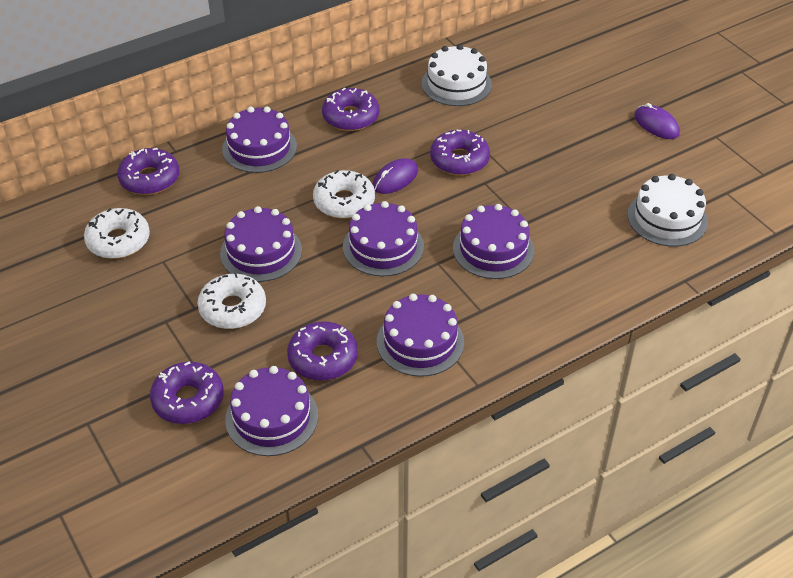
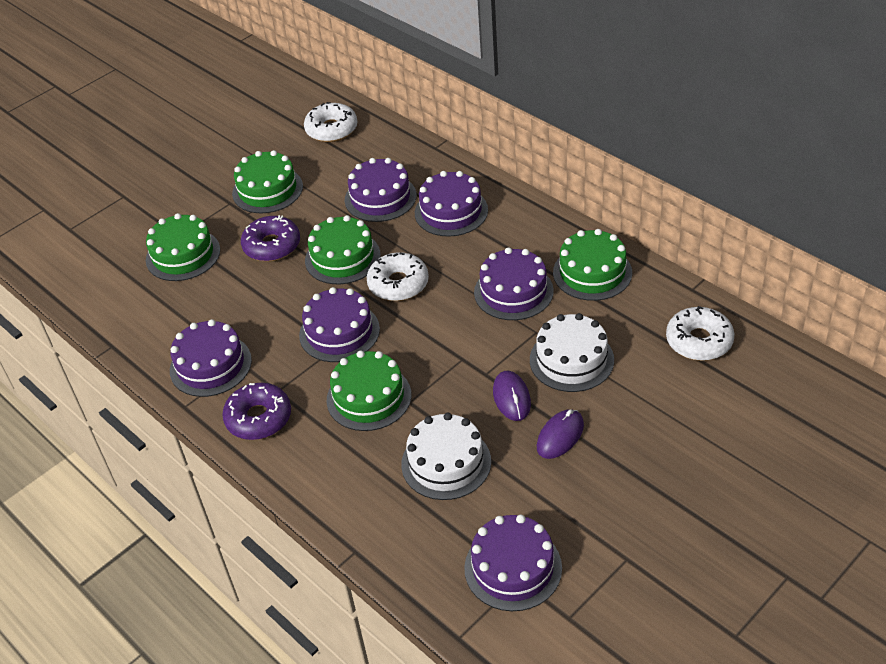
green cake: 0 -> 5
purple donut: 5 -> 2

